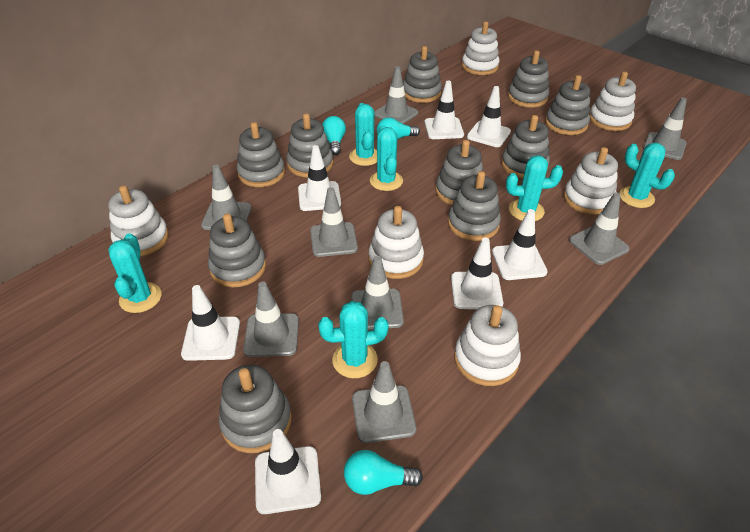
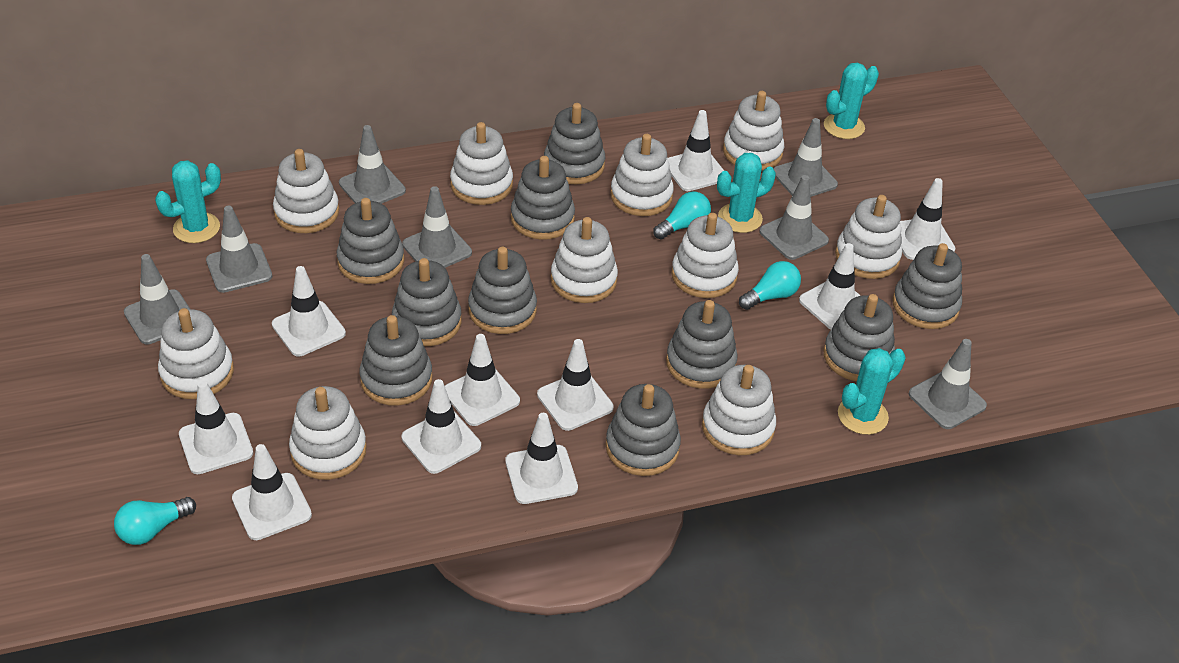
grey traffic cone: 8 -> 7
turquoise cactus: 6 -> 4
white stacking toy: 6 -> 10
white traffic cone: 7 -> 10

